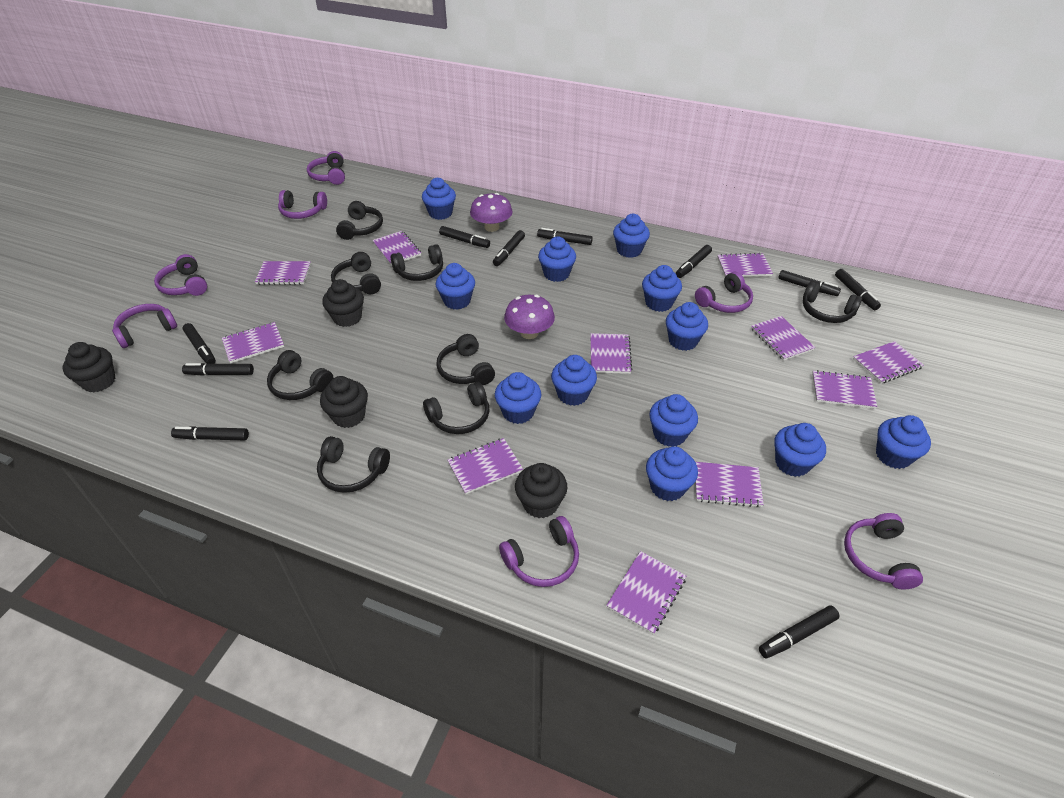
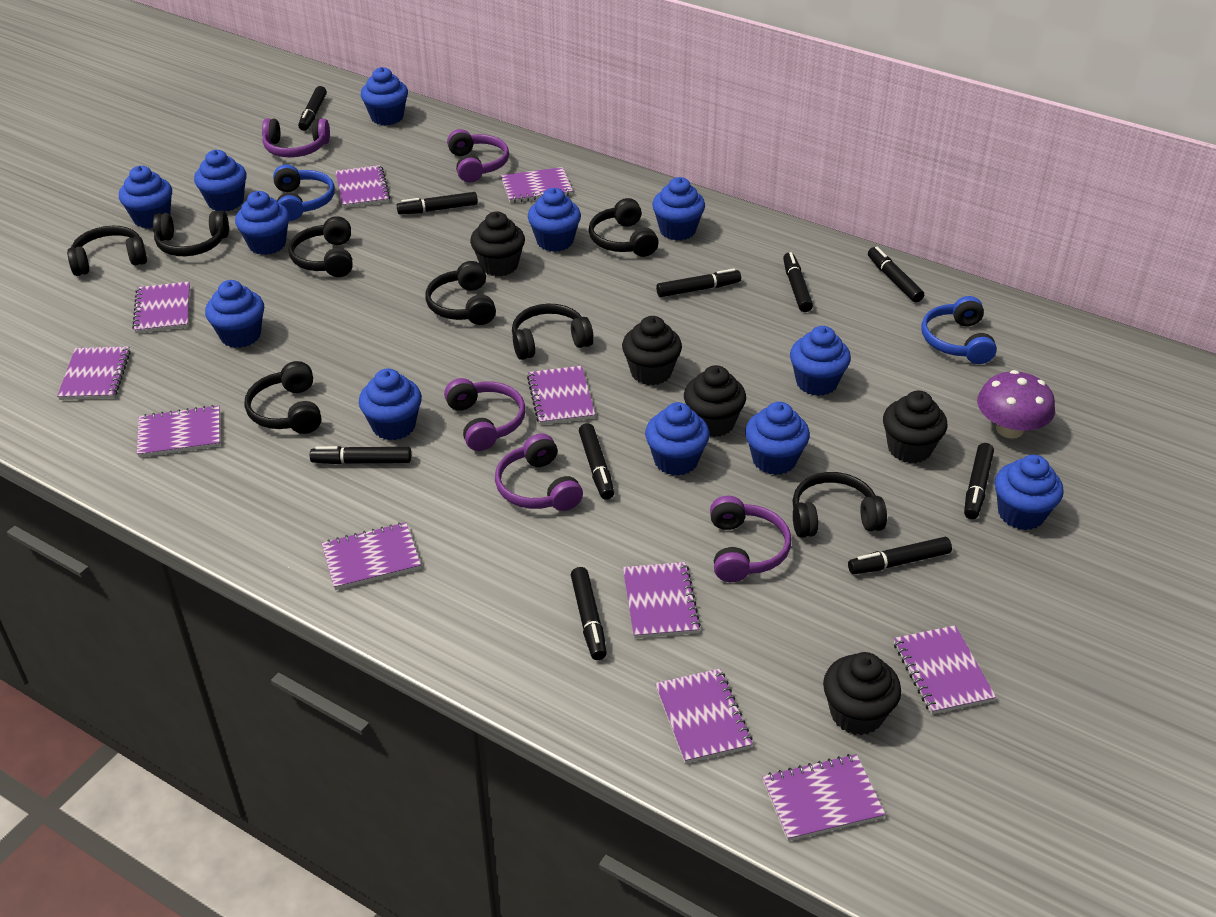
black cupcake: 4 -> 5
blue headphones: 0 -> 2
purple headphones: 7 -> 5
purple mushroom: 2 -> 1

